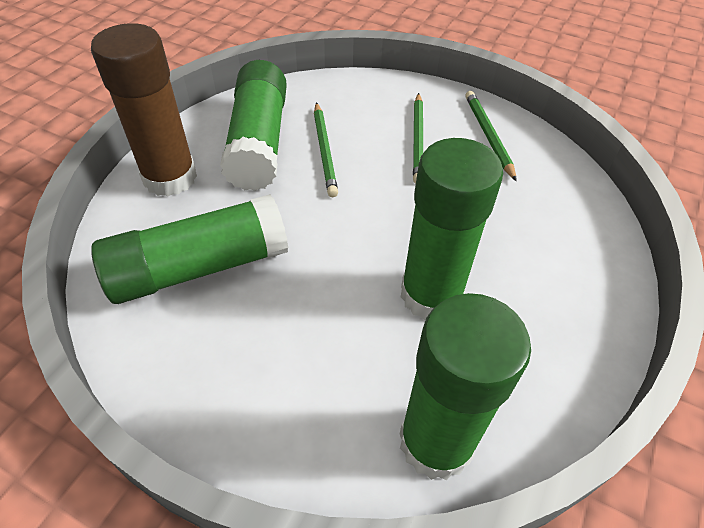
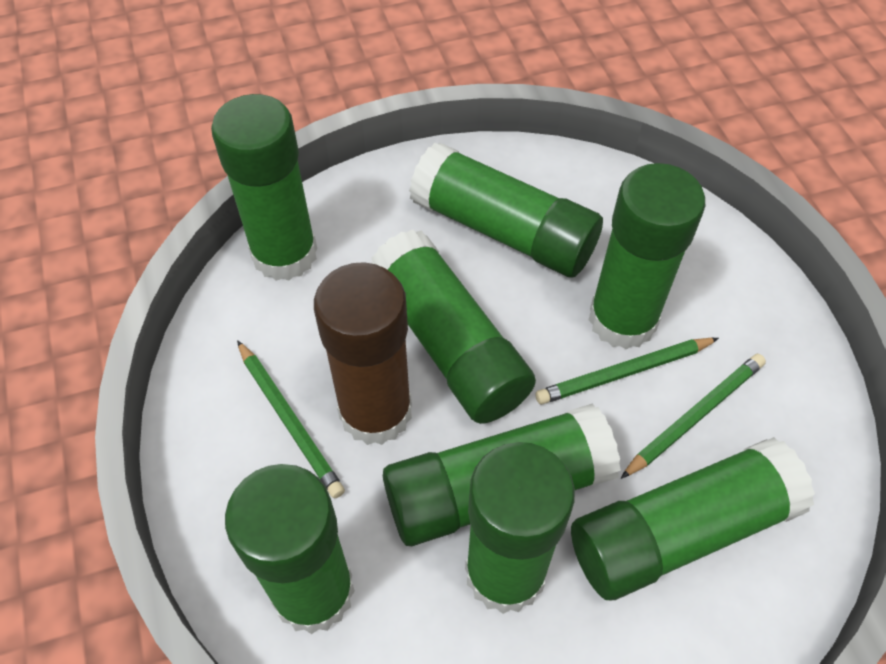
green glue stick: 4 -> 8

